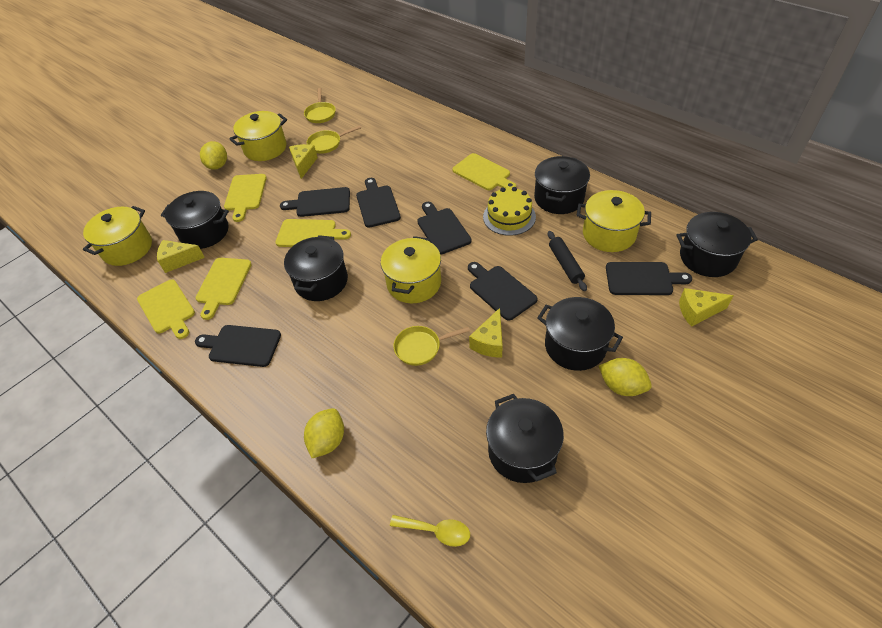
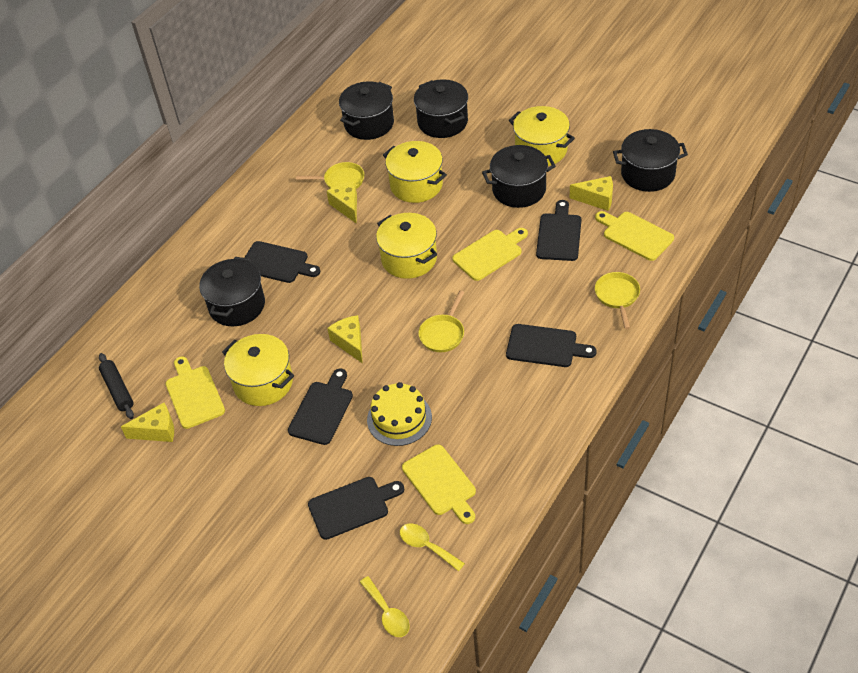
black cutting board: 6 -> 5
black pot: 6 -> 5
yellow cutting board: 5 -> 4
yellow lemon: 3 -> 0
yellow spoon: 1 -> 2

